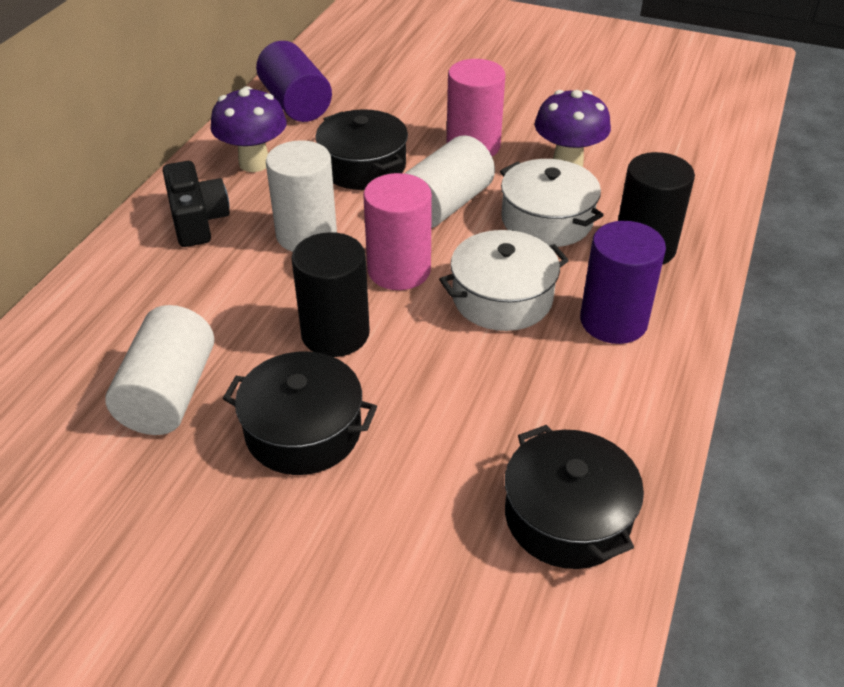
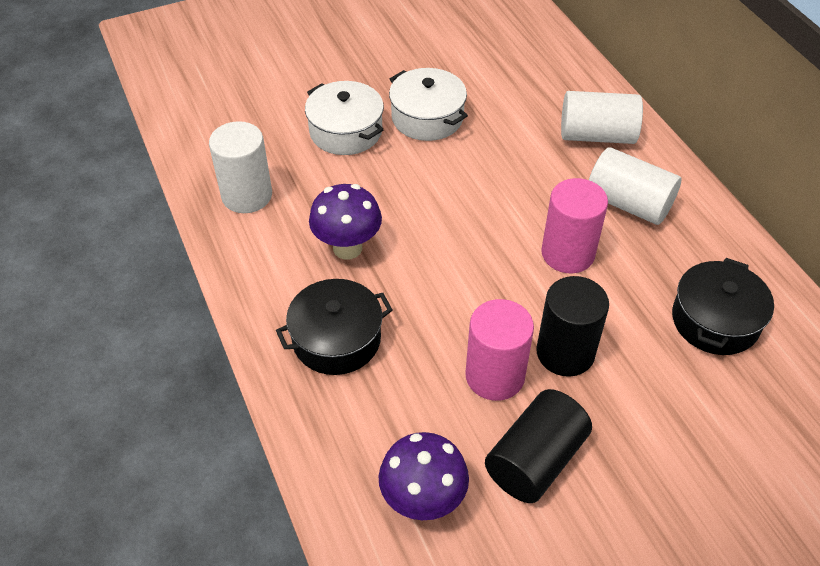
black camera: 1 -> 0
black pot: 3 -> 2
purple cylinder: 2 -> 0

